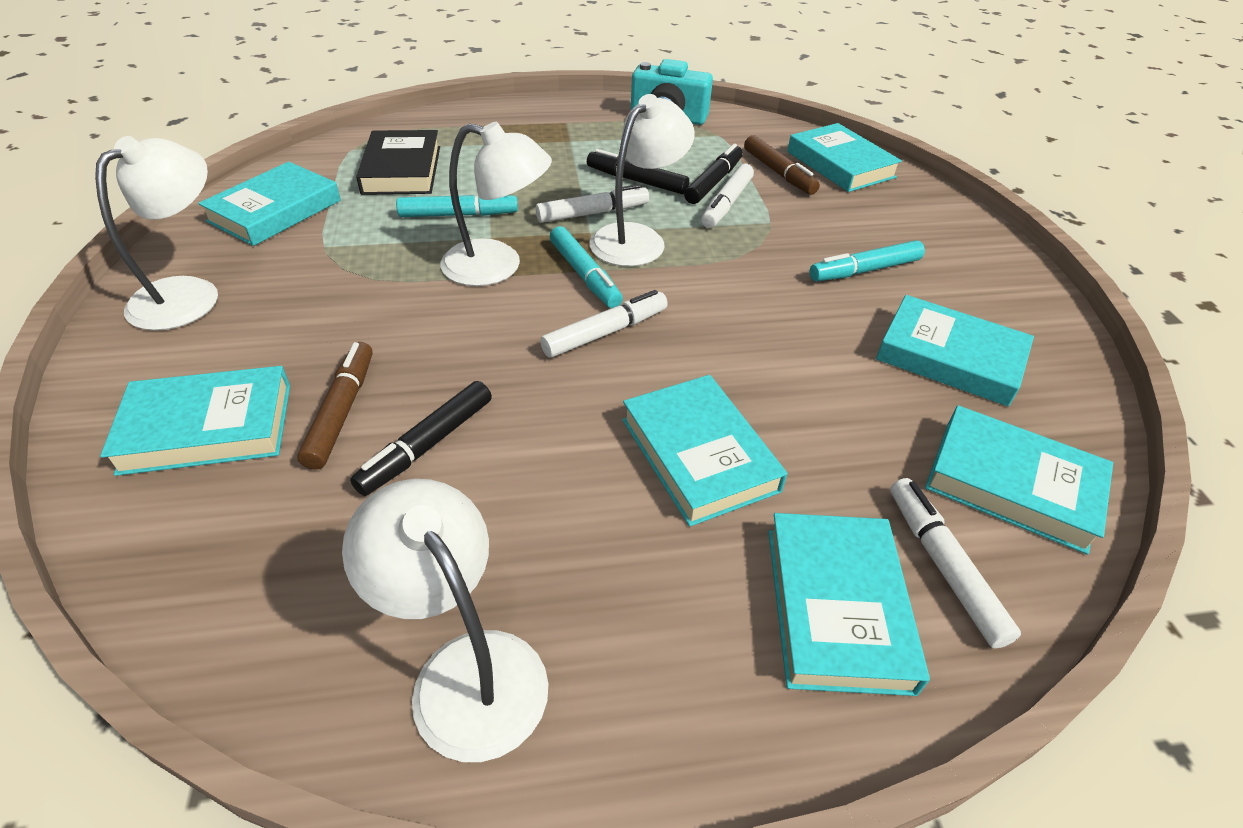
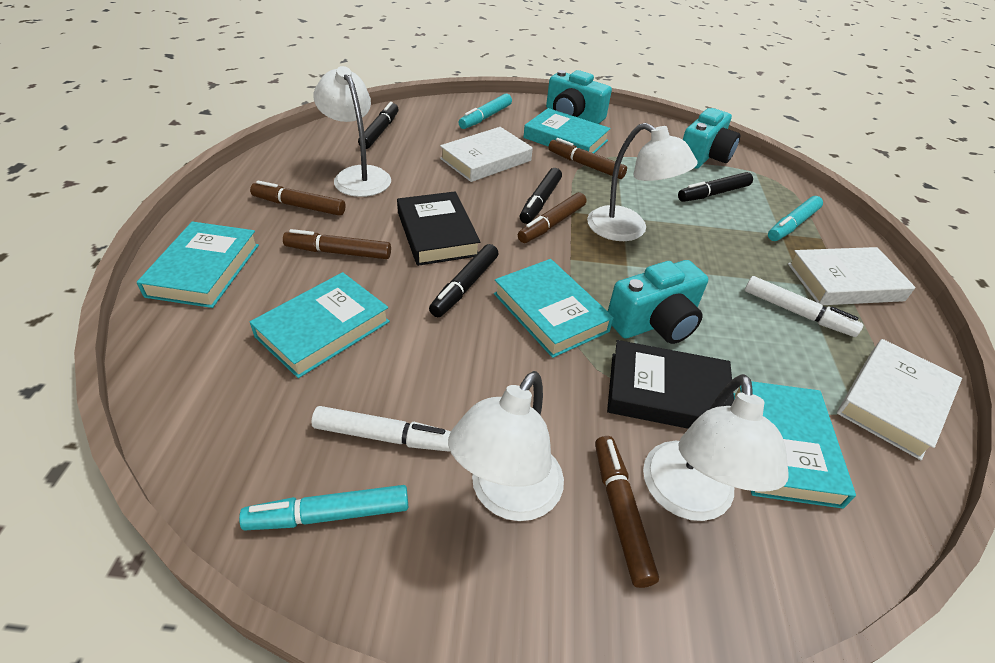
black book: 1 -> 2
black marker: 3 -> 4
brown marker: 2 -> 5
turquoise book: 7 -> 5
turquoise camera: 1 -> 3
white book: 0 -> 3
white marker: 4 -> 2

